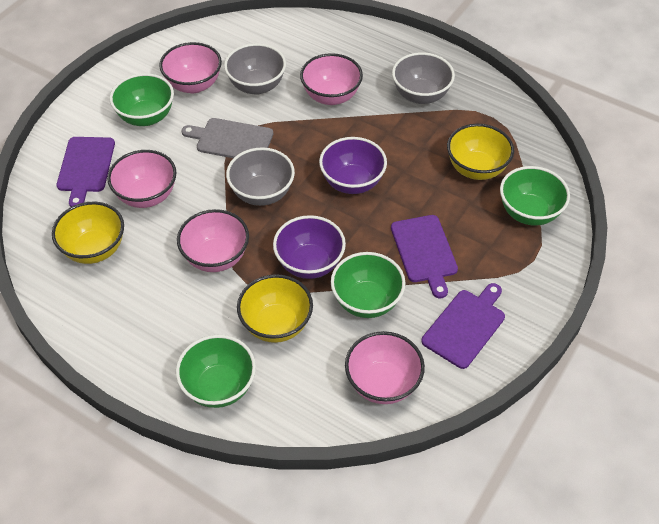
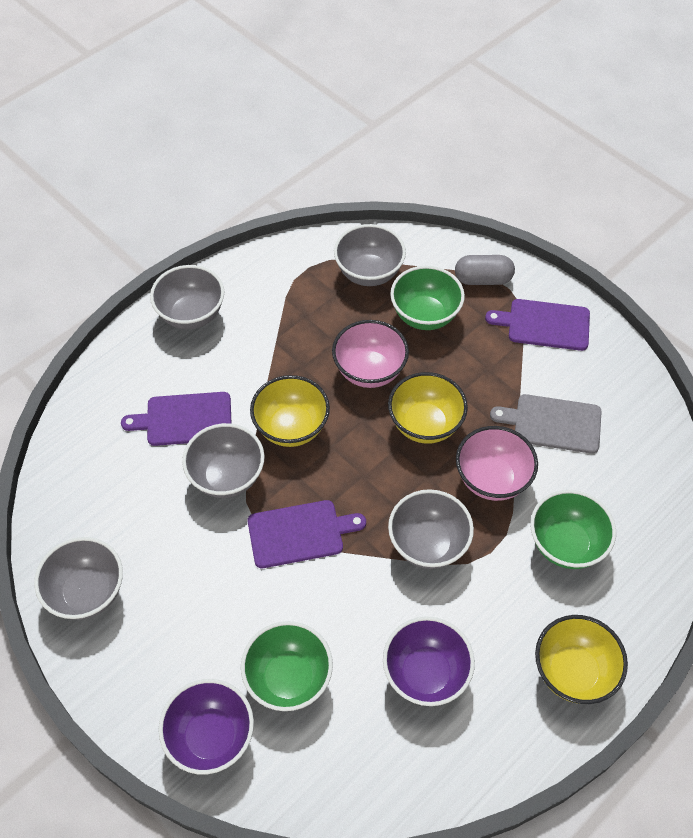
green bowl: 4 -> 3
grey bowl: 3 -> 5
grey capsule: 0 -> 1
pink bowl: 5 -> 2

